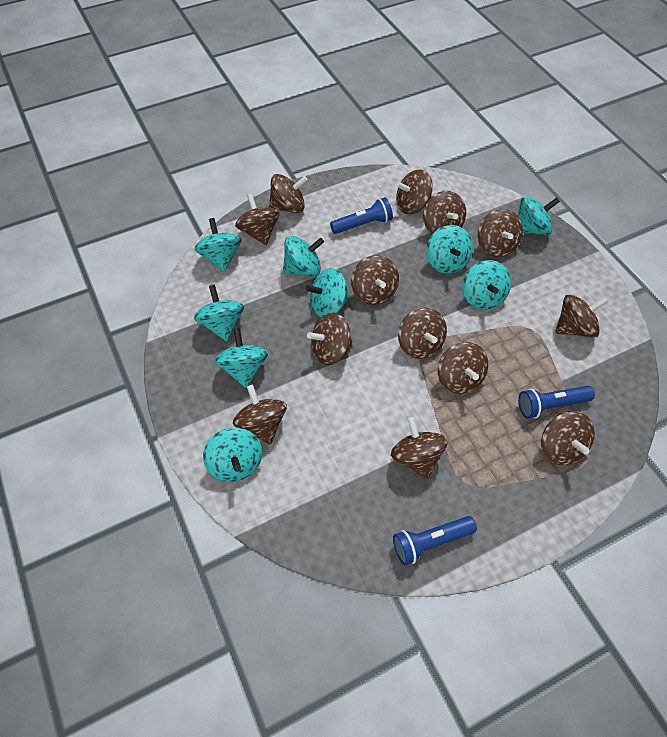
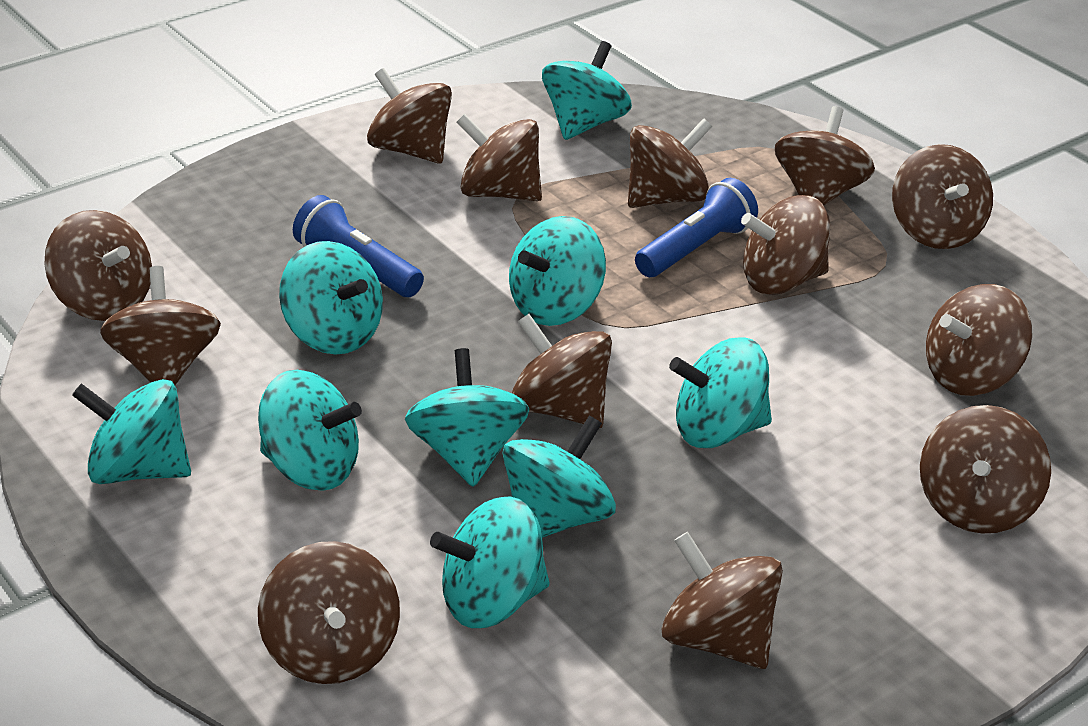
blue flashlight: 3 -> 2

